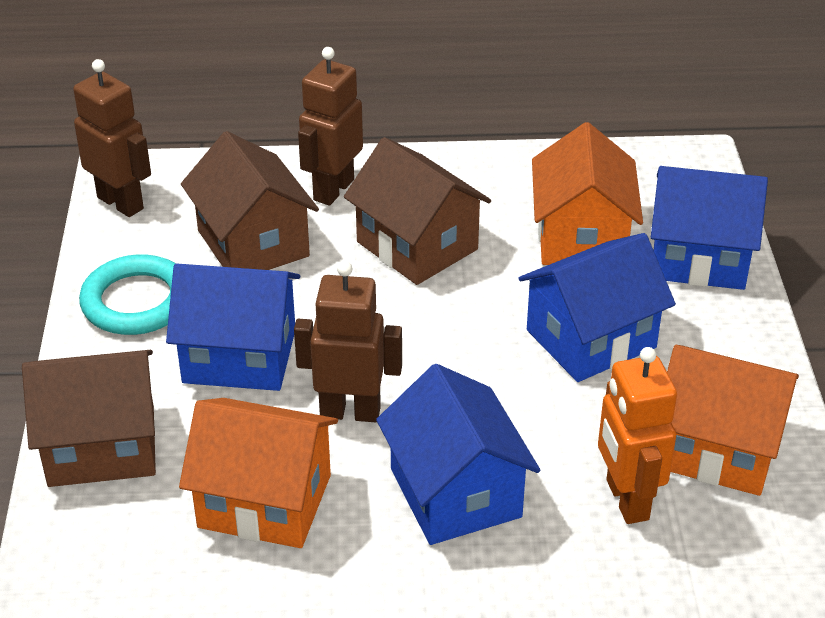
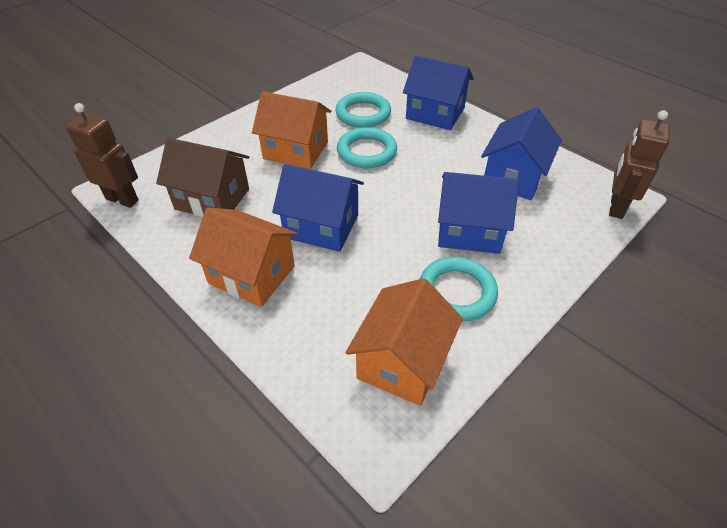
brown house: 3 -> 1
brown robot: 3 -> 2
orange robot: 1 -> 0
turquoise ring: 1 -> 3

